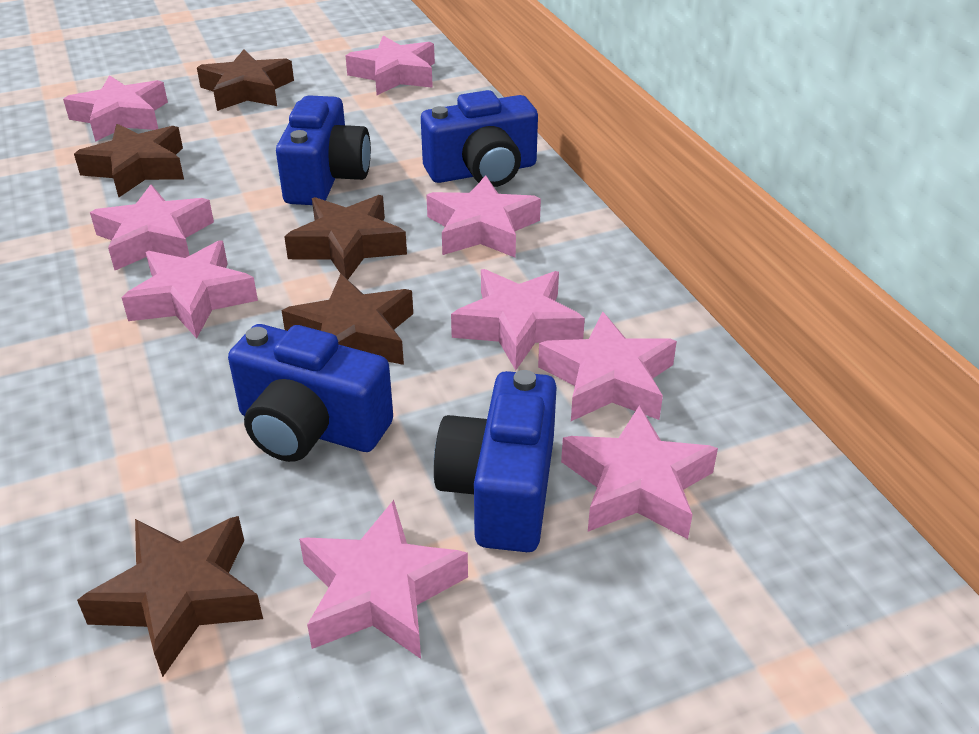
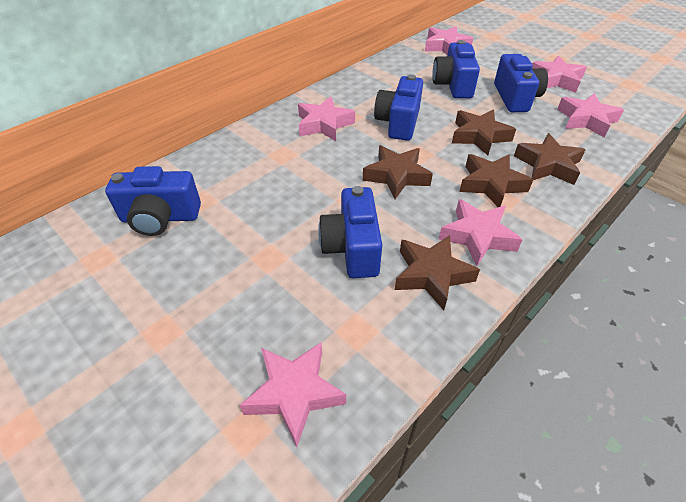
blue camera: 4 -> 5
pink star: 9 -> 6

